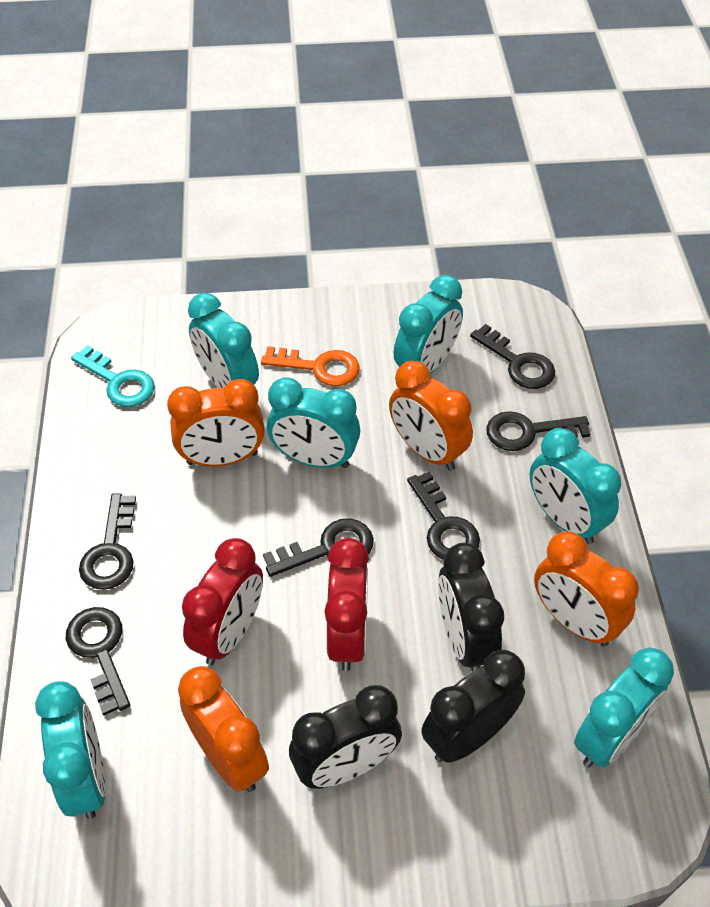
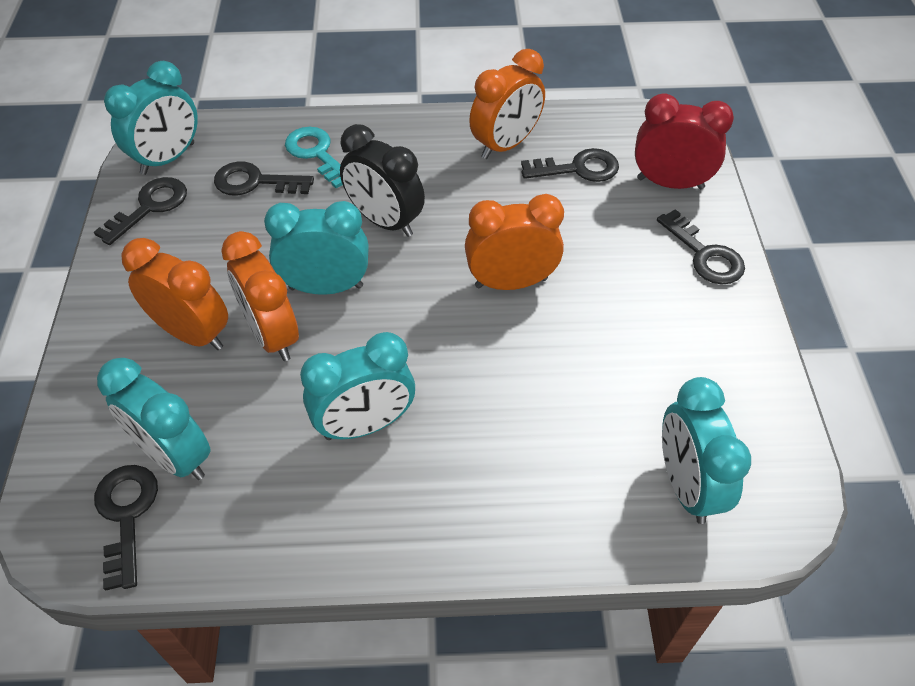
black clock: 3 -> 1
black key: 6 -> 5
orange key: 1 -> 0
red clock: 2 -> 1
turquoise clock: 6 -> 5

